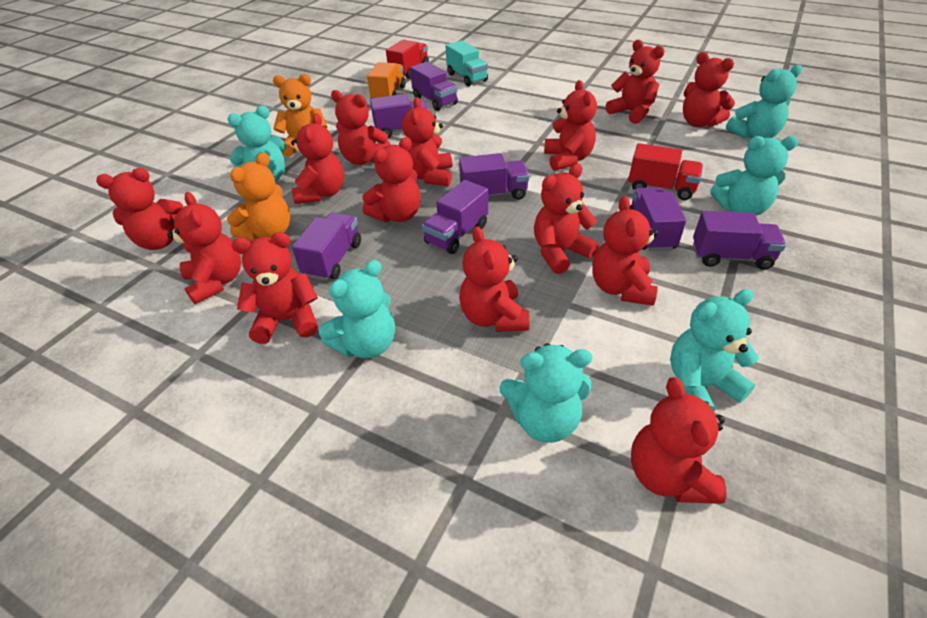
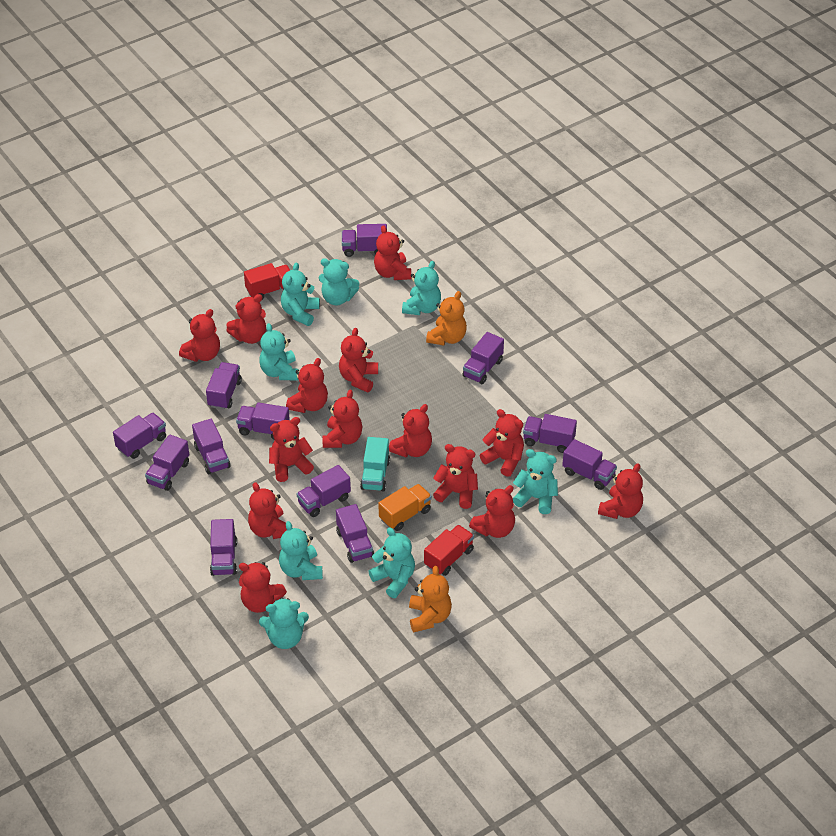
purple truck: 7 -> 12
turquoise teddy bear: 6 -> 8

